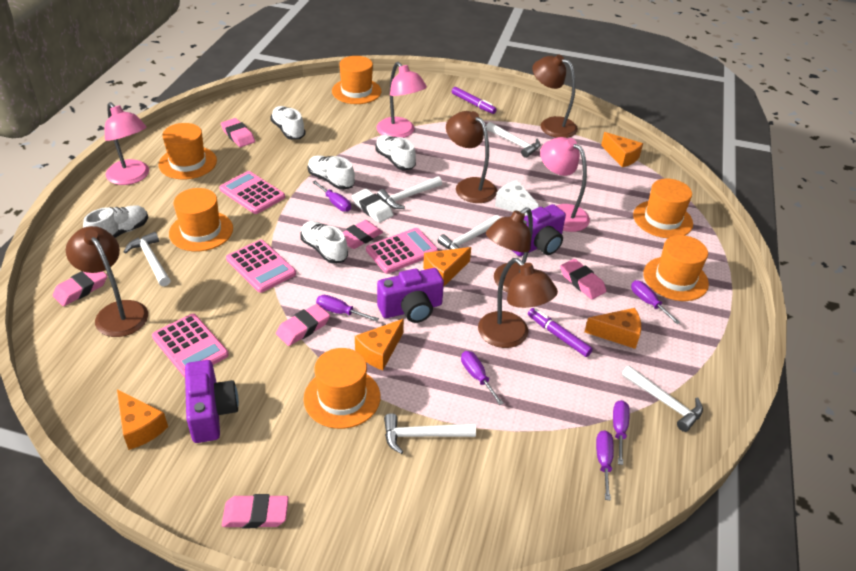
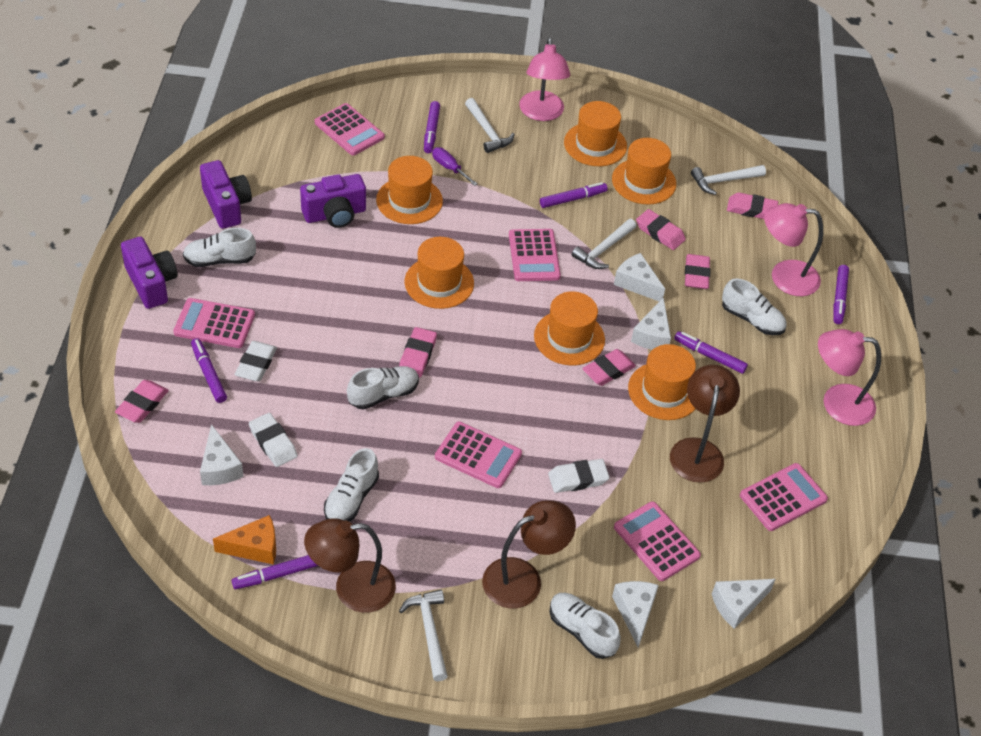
brown lamp: 5 -> 3
orange cheese: 5 -> 1
pink calculator: 4 -> 6
purple marker: 2 -> 6
purple screwdriver: 6 -> 1
white cheese: 1 -> 5
white eraser: 1 -> 3
white hammer: 6 -> 4

